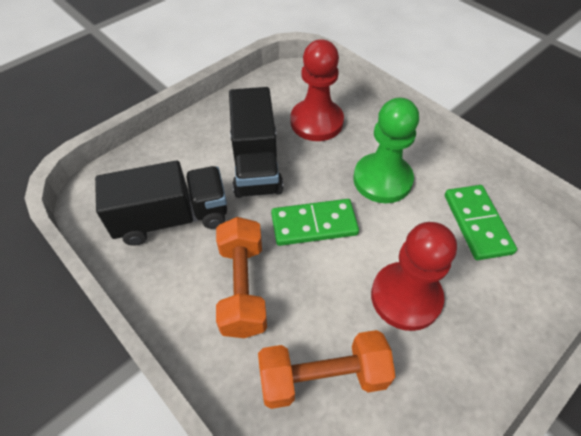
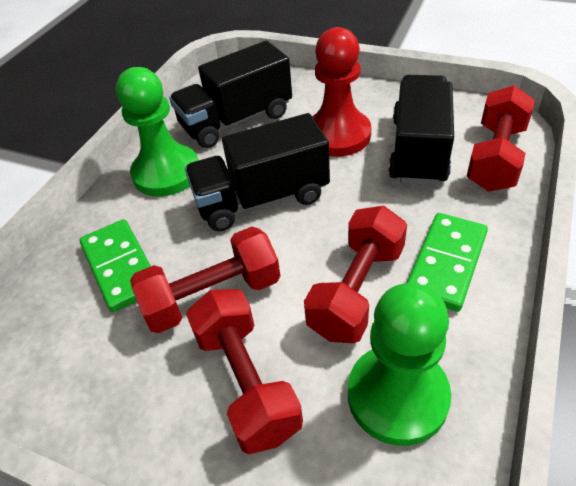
black truck: 2 -> 3
green pawn: 1 -> 2
orange dumbbell: 2 -> 0
red dumbbell: 0 -> 4
red pawn: 2 -> 1

